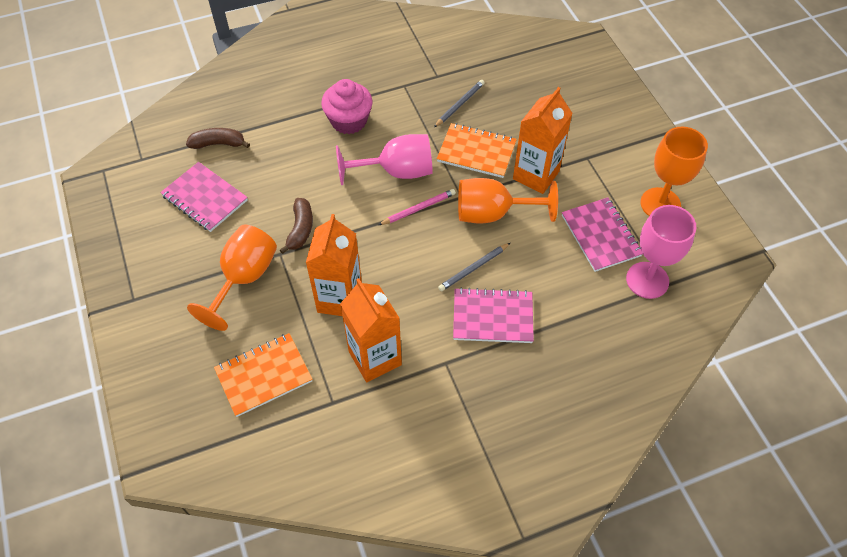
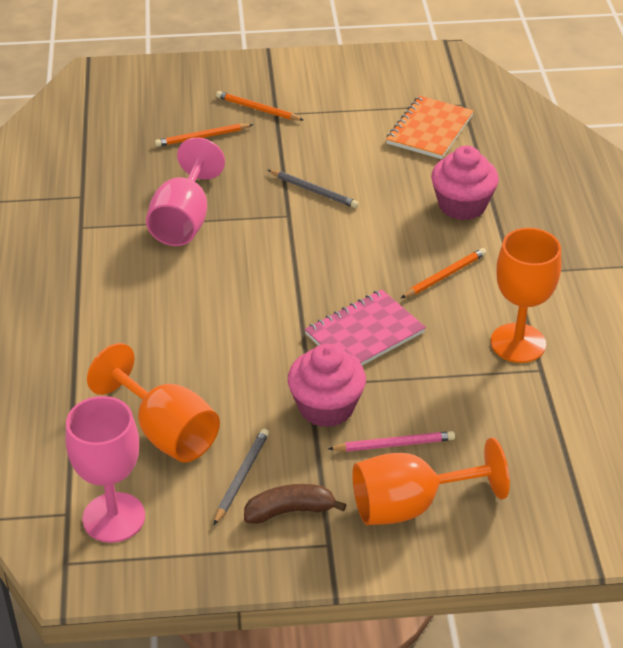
brown banana: 2 -> 1
orange carton: 3 -> 0
orange notebook: 2 -> 1
orange pencil: 0 -> 3
pink cupcake: 1 -> 2
pink notebook: 3 -> 1

